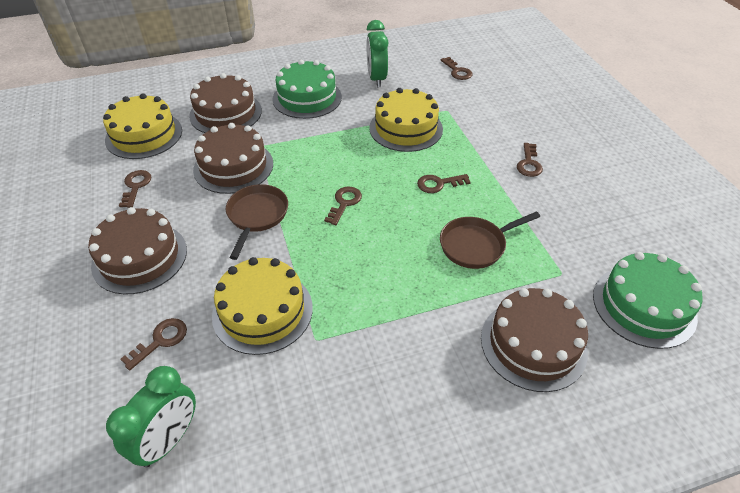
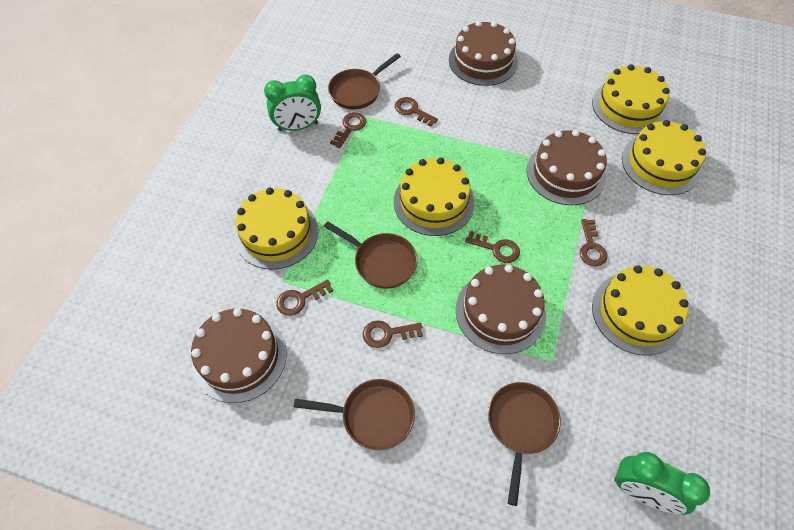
brown pan: 2 -> 4
green cake: 2 -> 0
yellow cake: 3 -> 5

